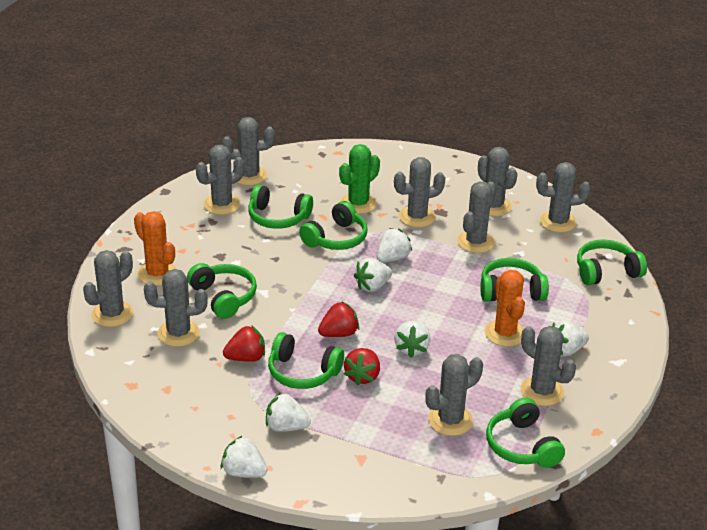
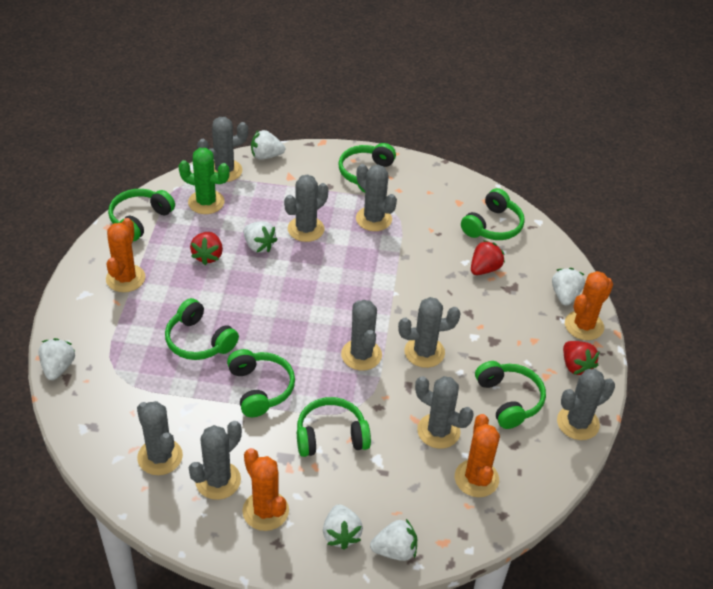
grey cactus: 10 -> 9
orange cactus: 2 -> 4

